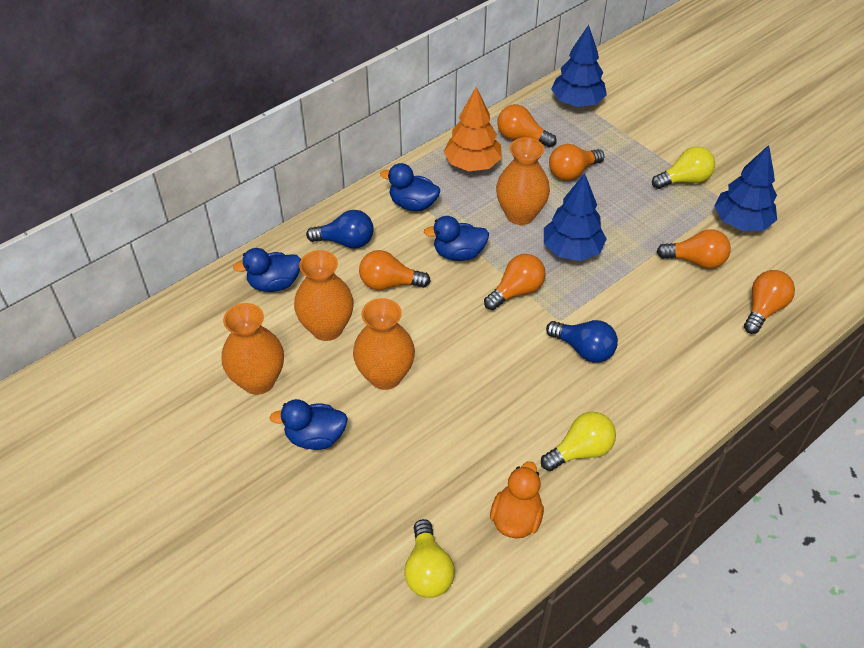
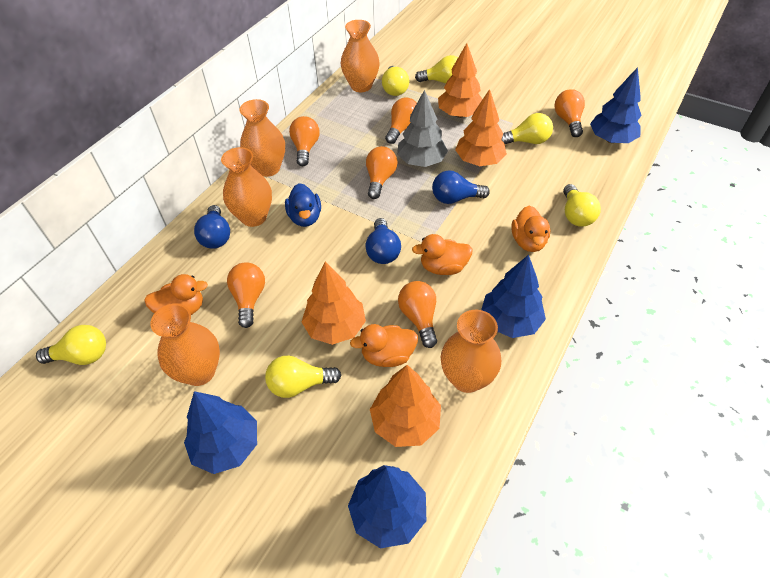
blue duck: 4 -> 1
blue light bulb: 2 -> 3
blue tree: 3 -> 4
grey tree: 0 -> 1
orange duck: 1 -> 4
orange tree: 1 -> 4
orange vase: 4 -> 5
yellow light bulb: 3 -> 6

